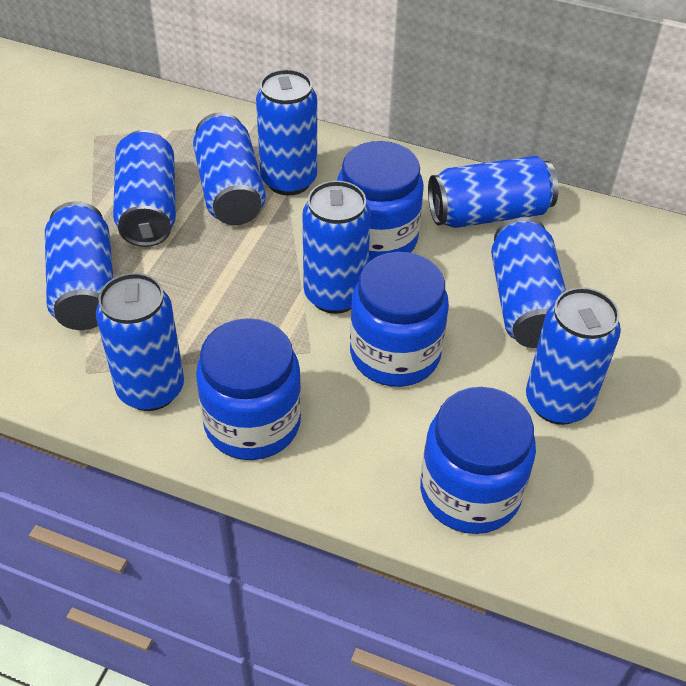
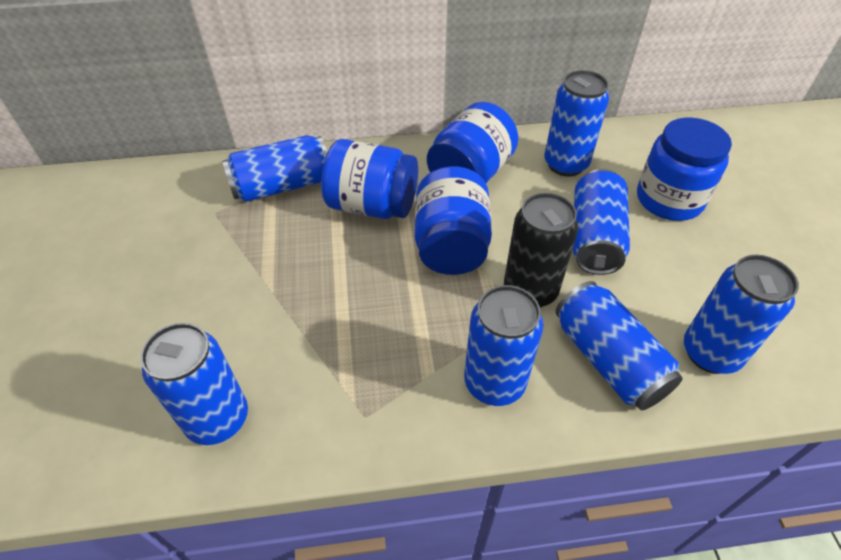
black can: 0 -> 1
blue can: 9 -> 7

